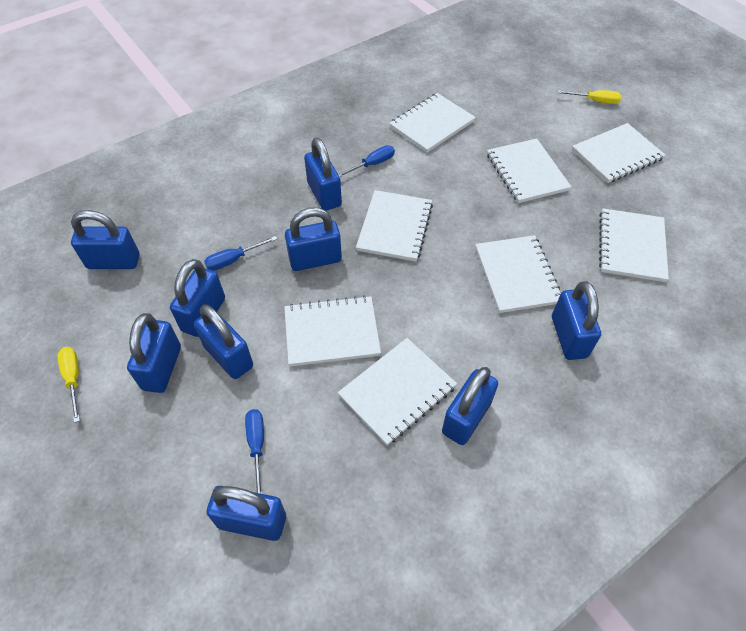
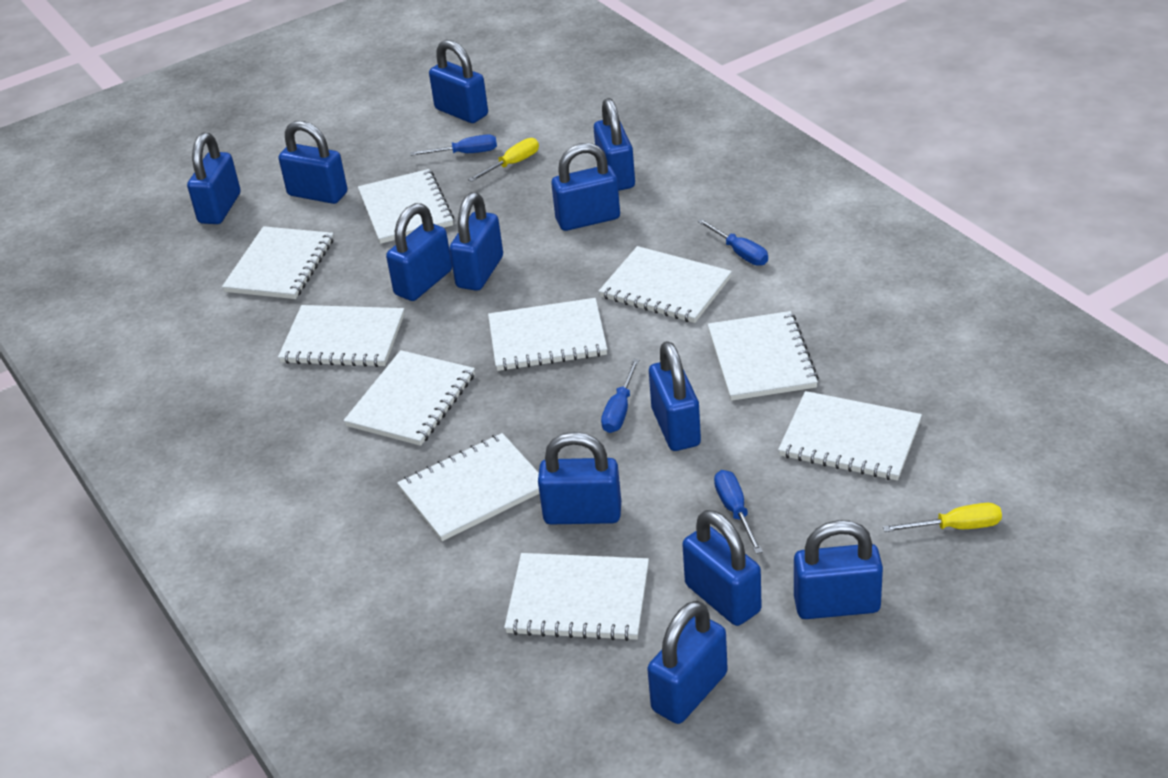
blue padlock: 9 -> 12
blue screwdriver: 3 -> 4
white notebook: 8 -> 10

